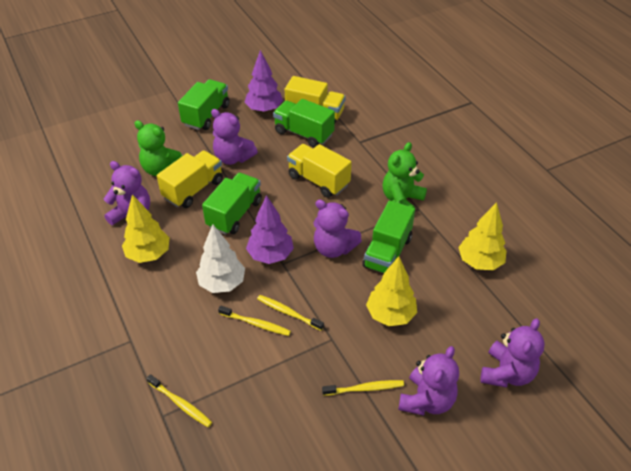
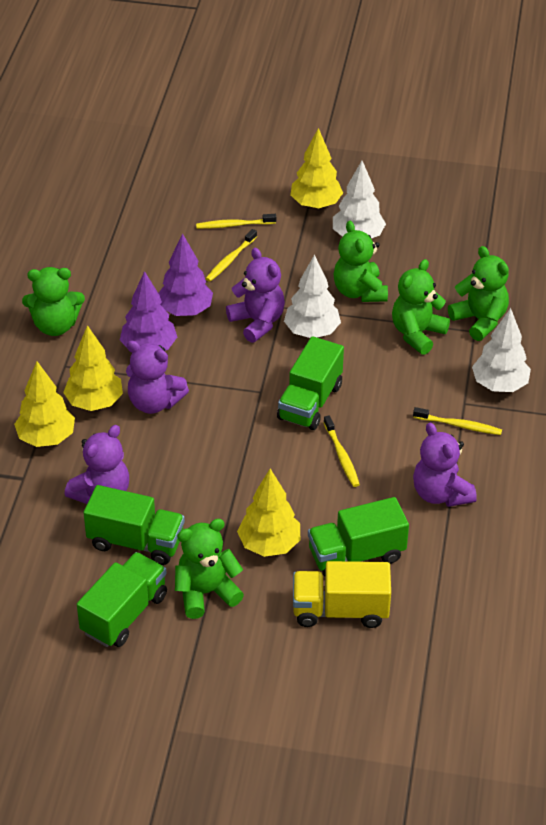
green teddy bear: 2 -> 5
purple teddy bear: 5 -> 4
white tree: 1 -> 3
yellow tree: 3 -> 4
yellow truck: 3 -> 1

